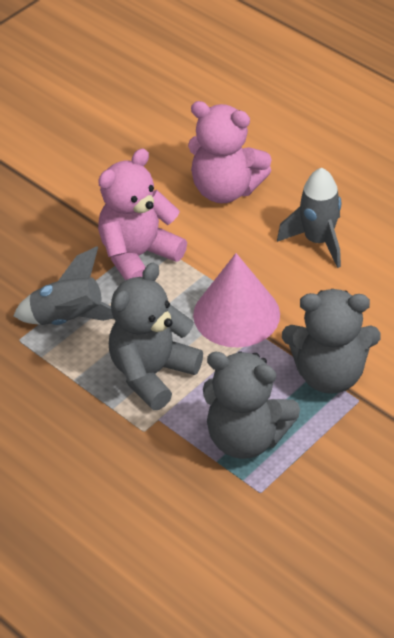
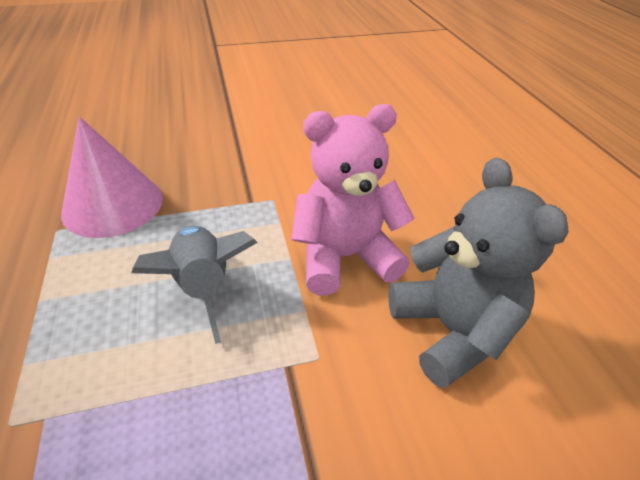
grey rocket: 2 -> 1
grey teddy bear: 3 -> 1
pink teddy bear: 2 -> 1

